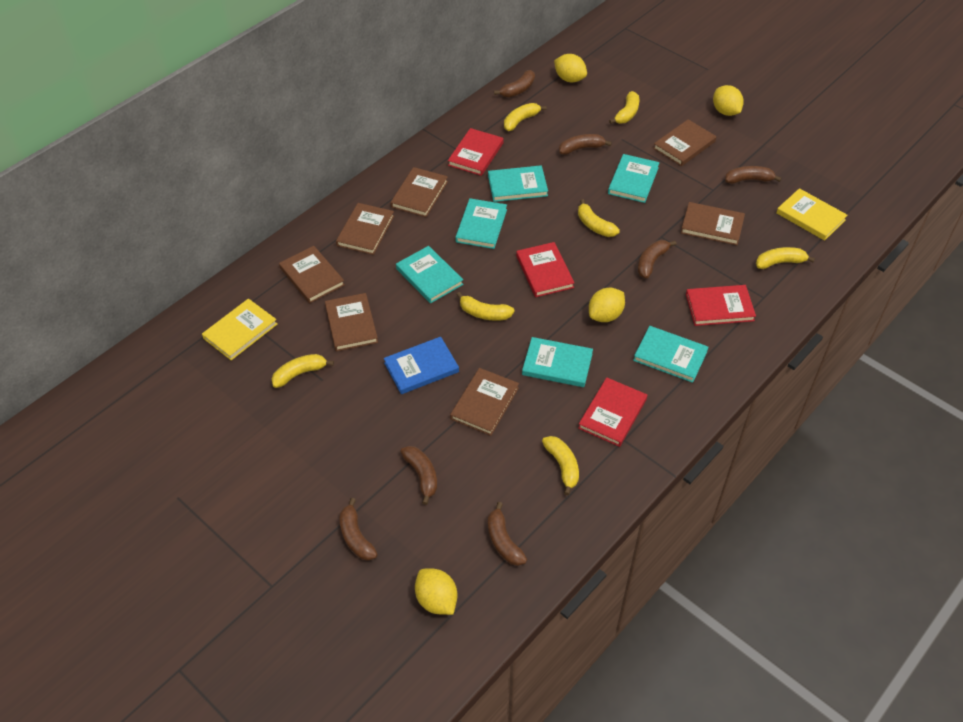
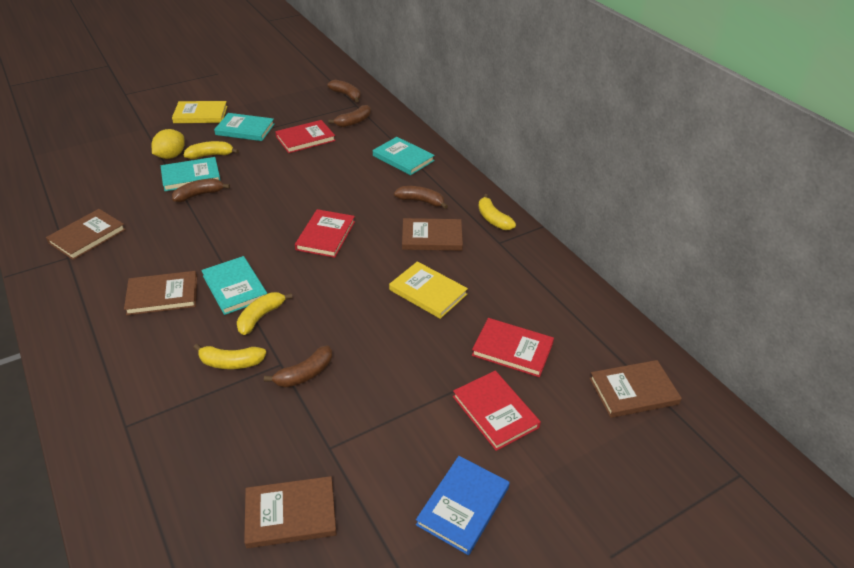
brown banana: 7 -> 5
brown book: 7 -> 5
turquoise book: 6 -> 4
yellow banana: 7 -> 4
yellow lemon: 4 -> 1

